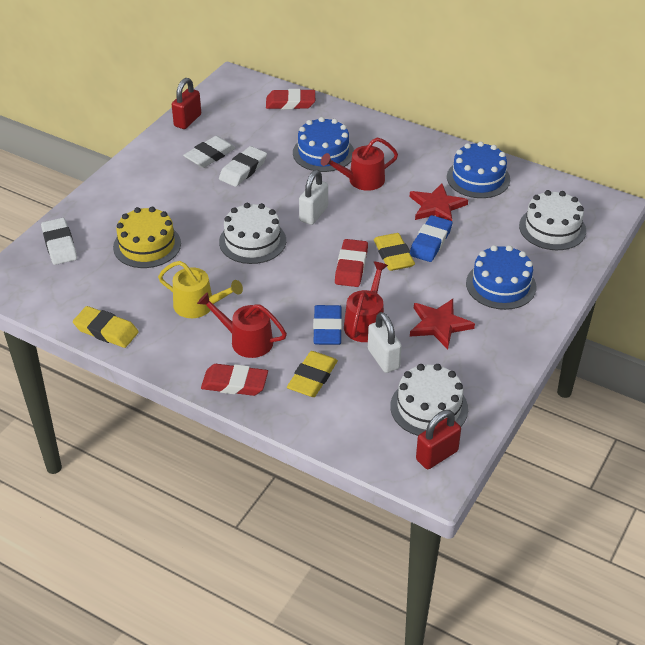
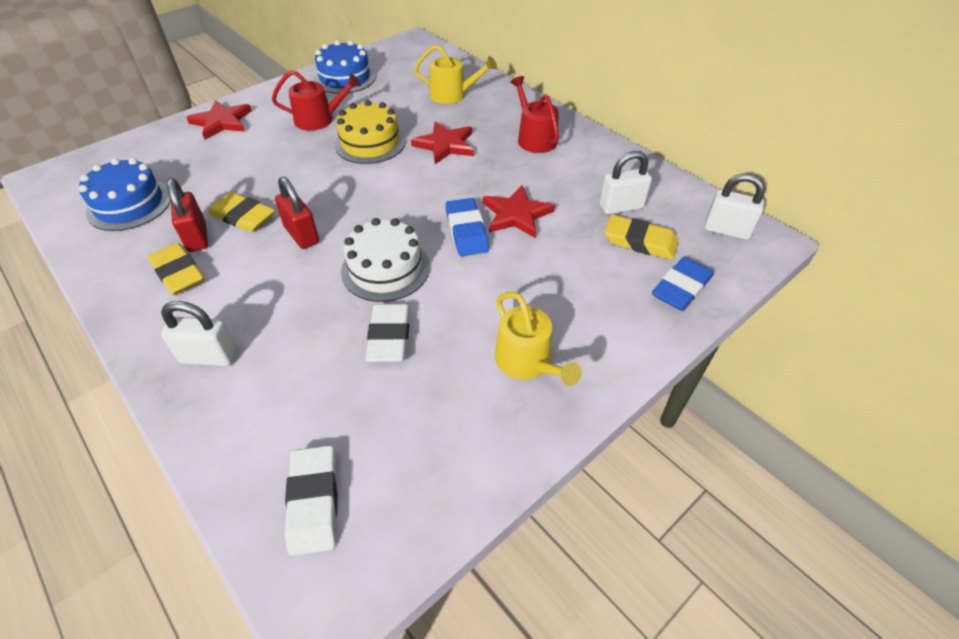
blue cake: 3 -> 2
red eraser: 3 -> 0
red star: 2 -> 3
red watering can: 3 -> 2
white cake: 3 -> 1
white eraser: 3 -> 2
white padlock: 2 -> 3
yellow watering can: 1 -> 2

